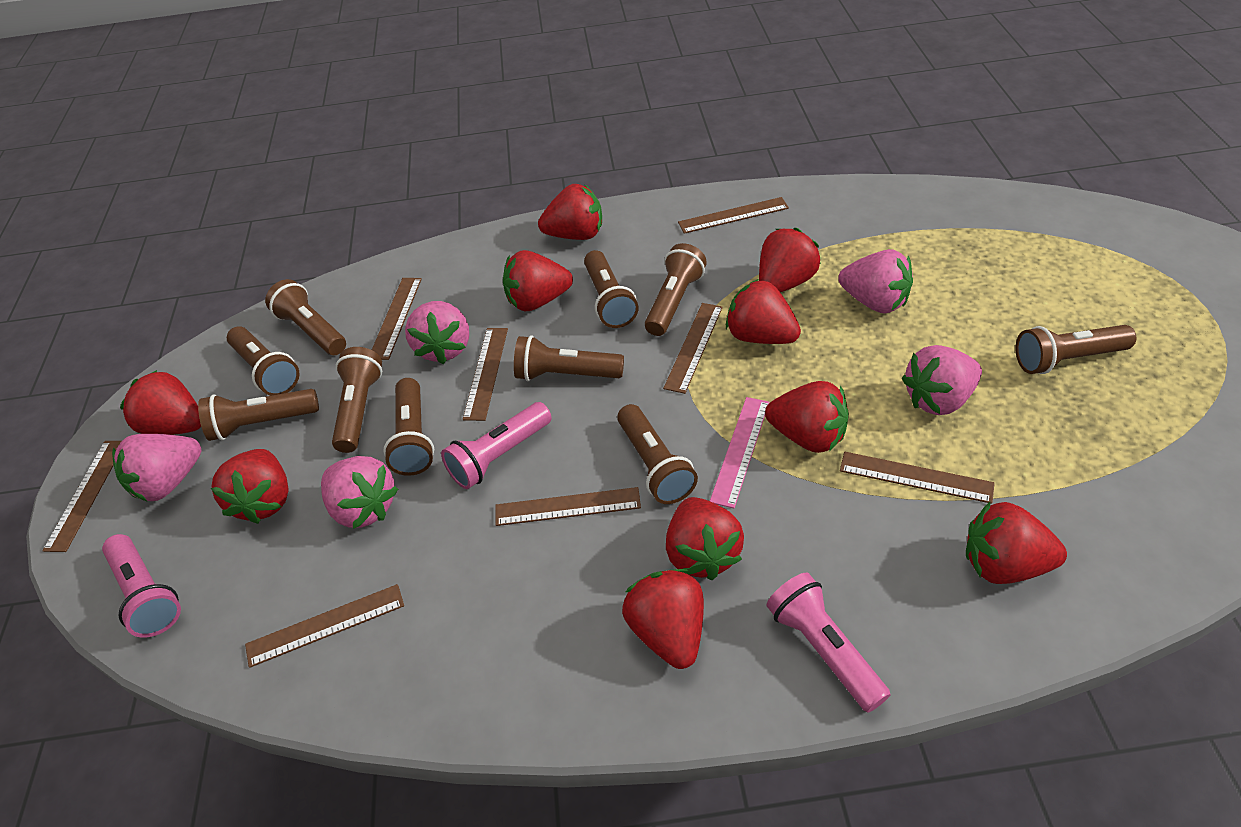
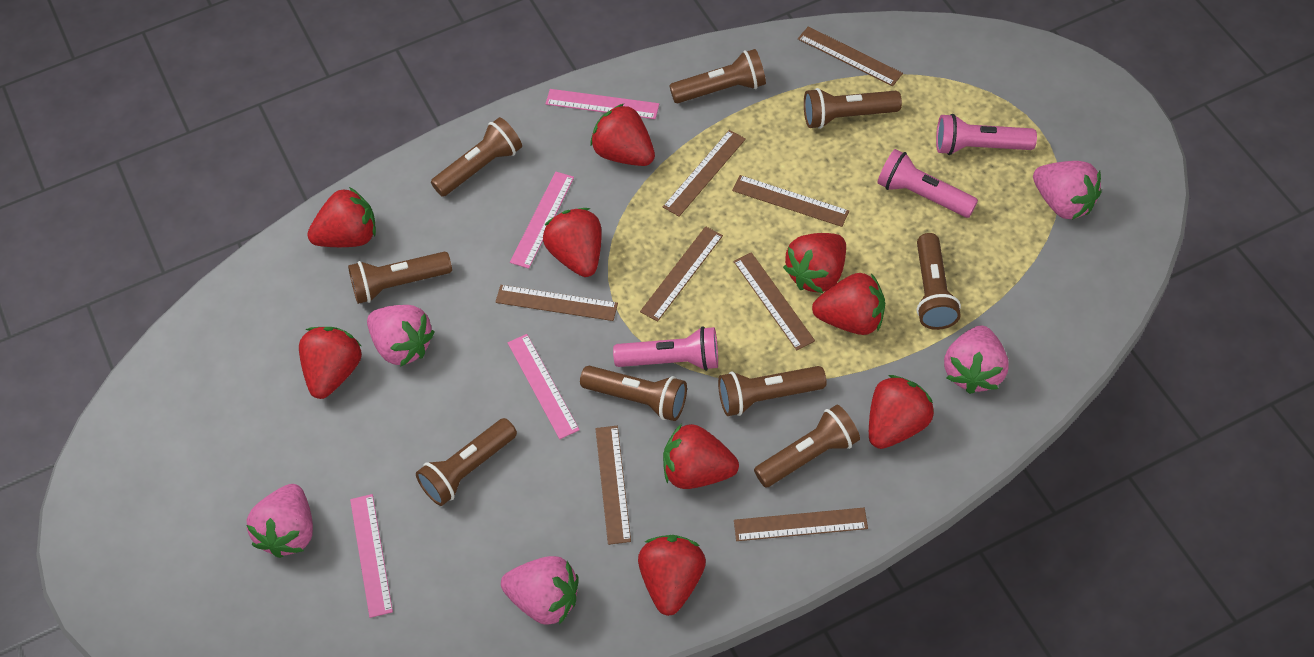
brown flashlight: 10 -> 9
pink ruler: 1 -> 4
red strawberry: 10 -> 9

